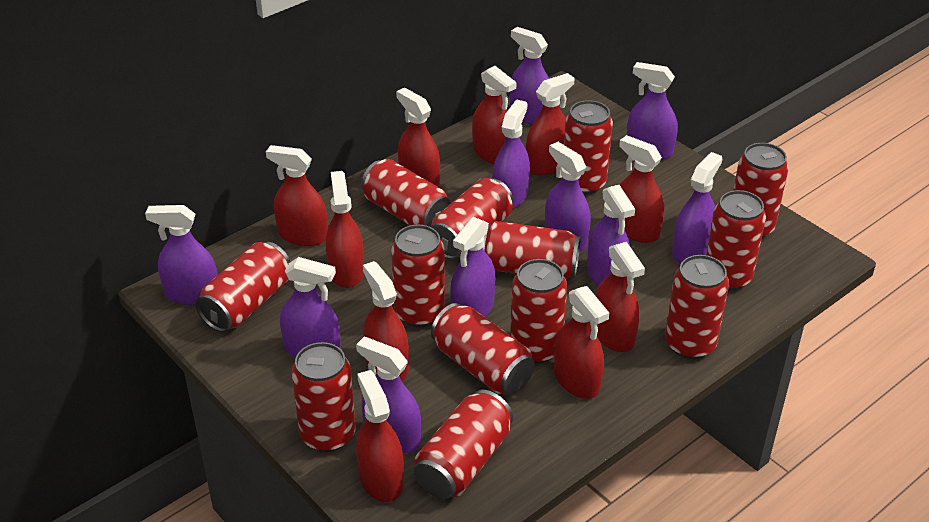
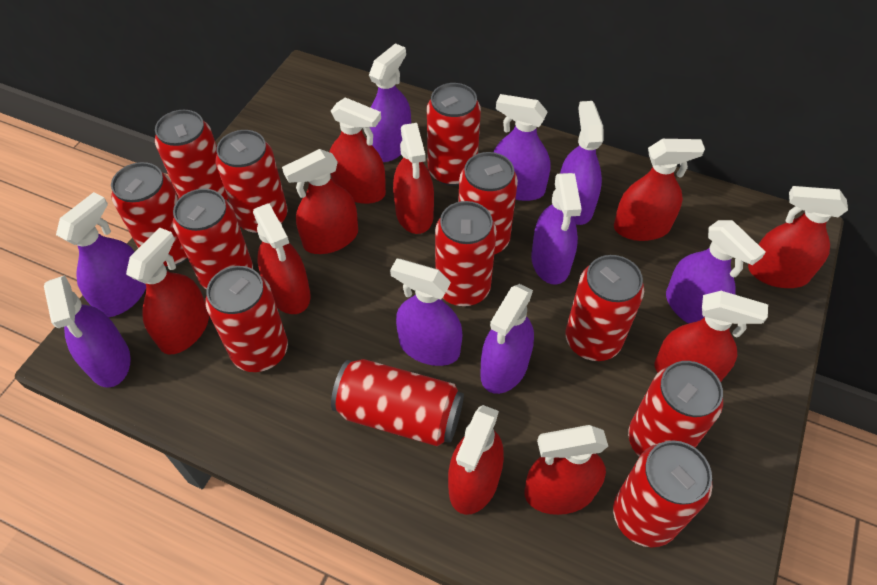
purple spray bottle: 10 -> 9
red can: 13 -> 12

